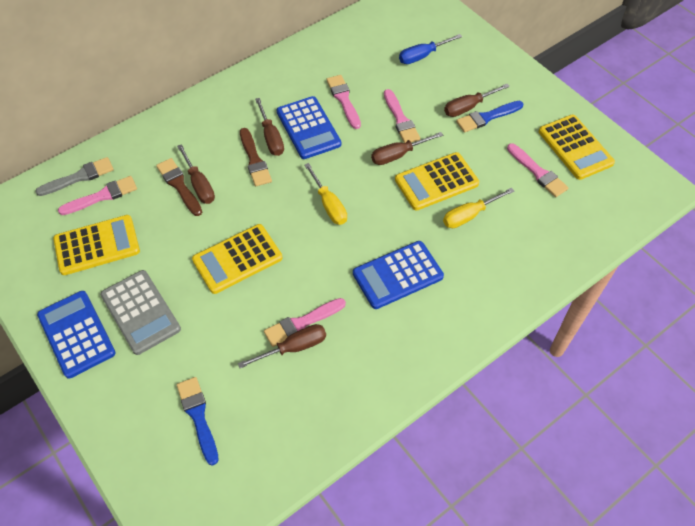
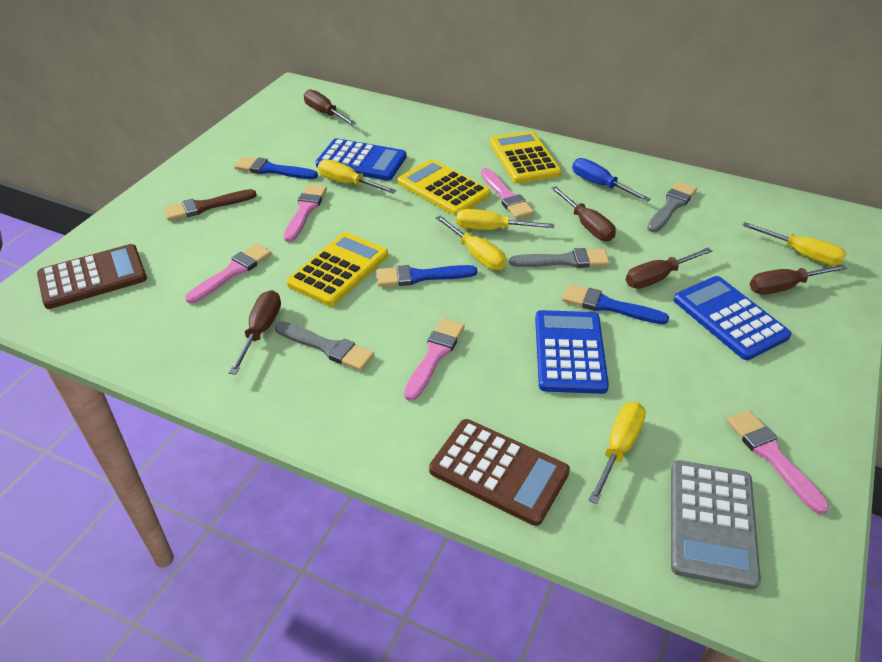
blue brush: 2 -> 3
brown brush: 2 -> 1
brown calculator: 0 -> 2
grey brush: 1 -> 3
yellow calculator: 4 -> 3
yellow screwdriver: 2 -> 5

